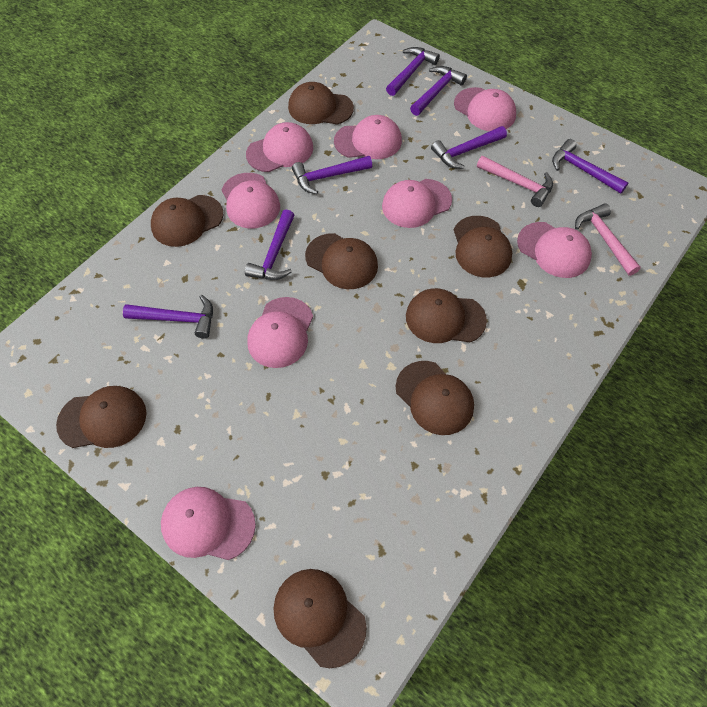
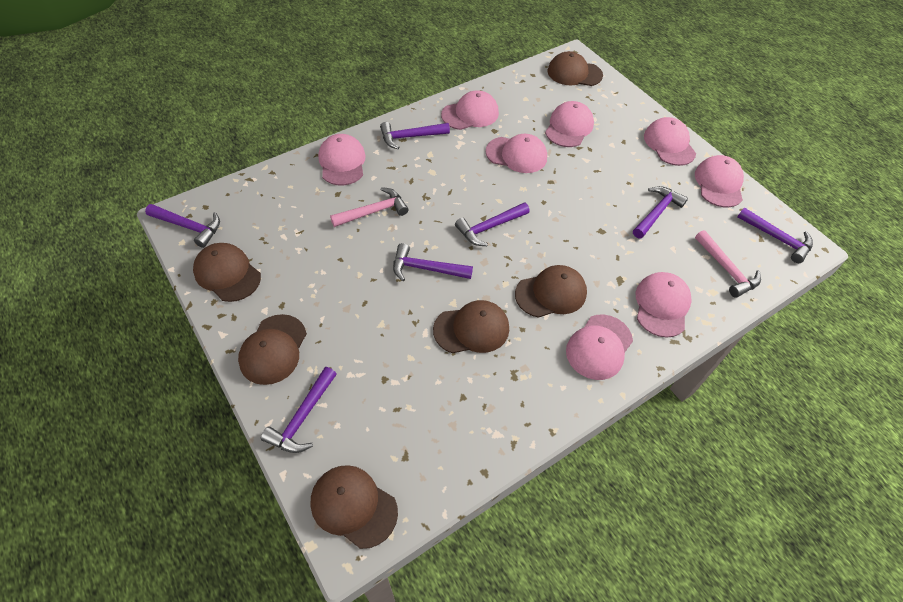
brown cap: 8 -> 6

